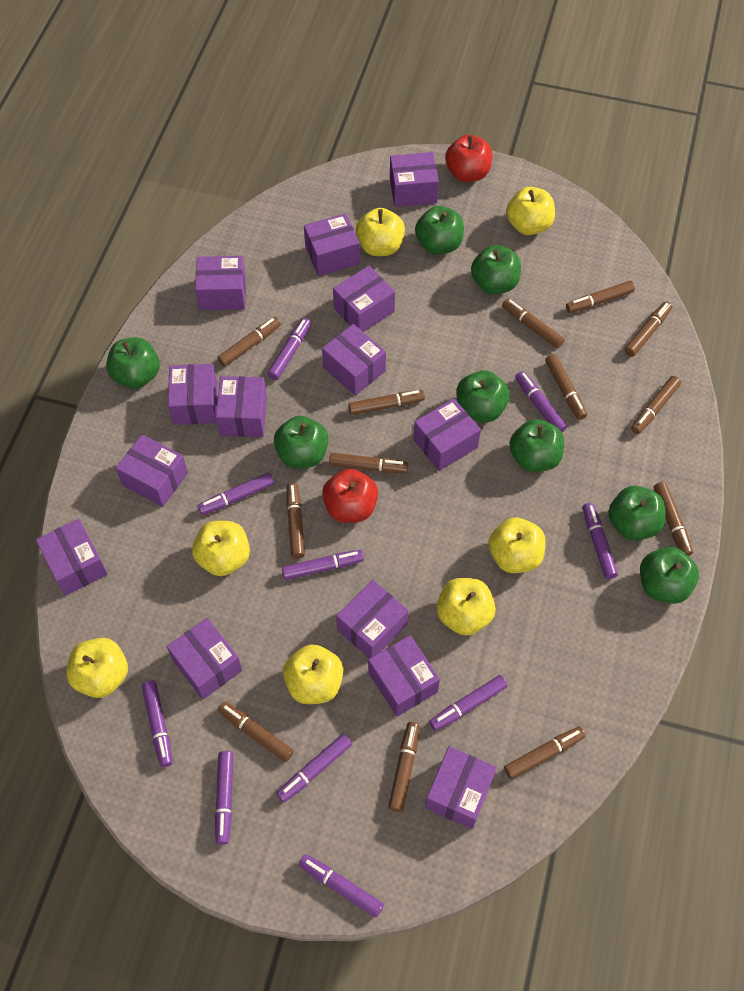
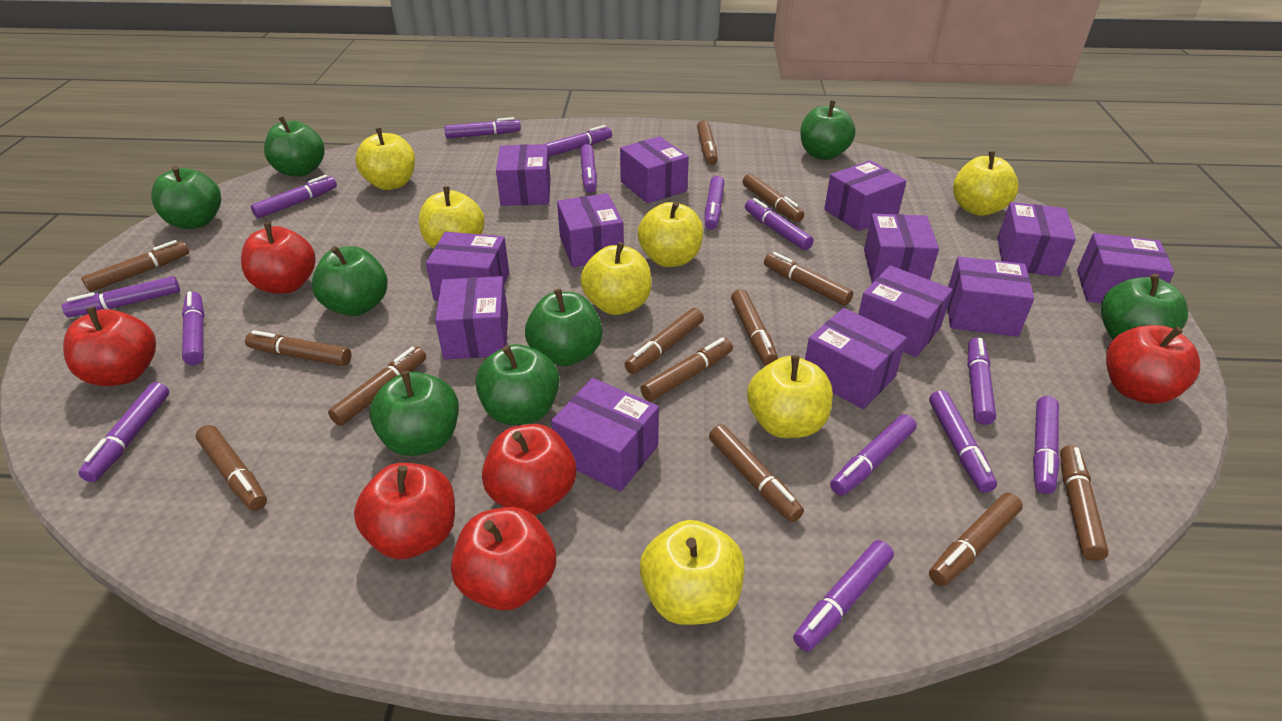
purple box: 14 -> 13
purple marker: 10 -> 14
red apple: 2 -> 6

